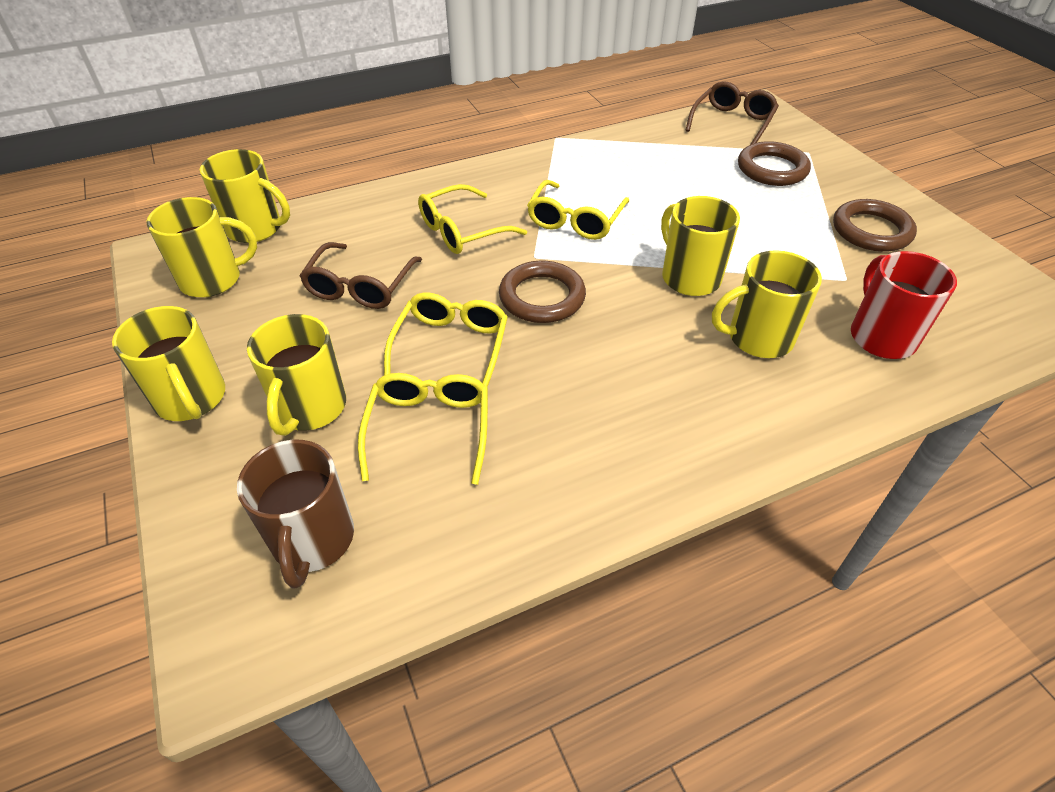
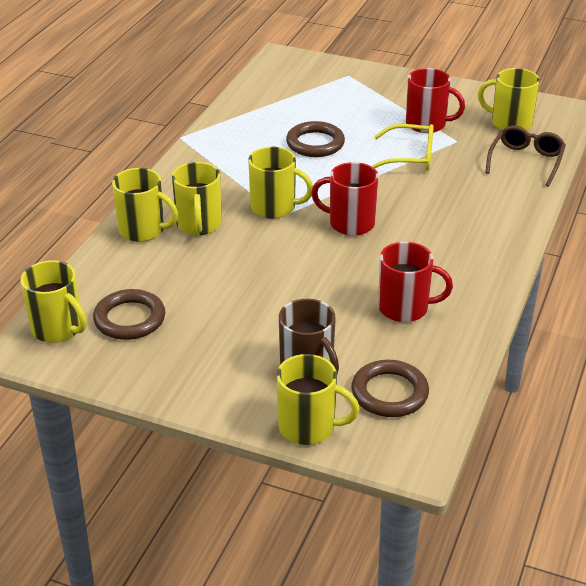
brown glasses: 2 -> 1
red mug: 1 -> 3
yellow glasses: 4 -> 1

